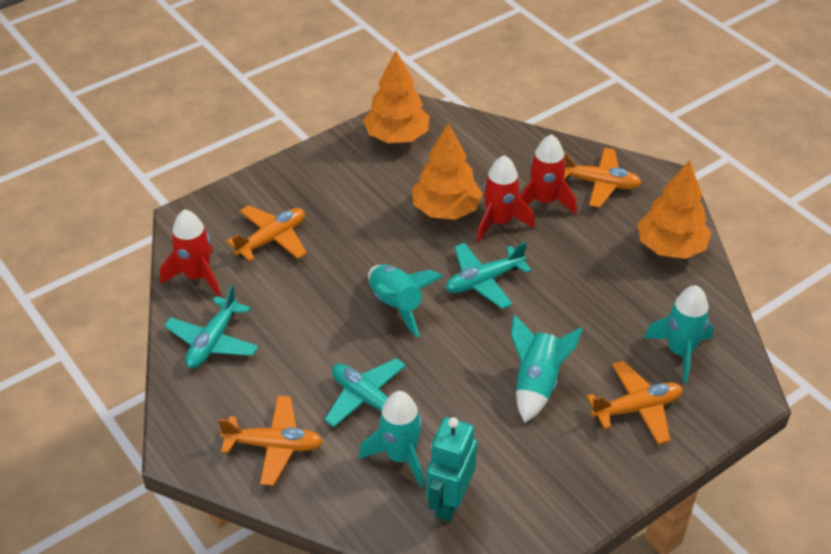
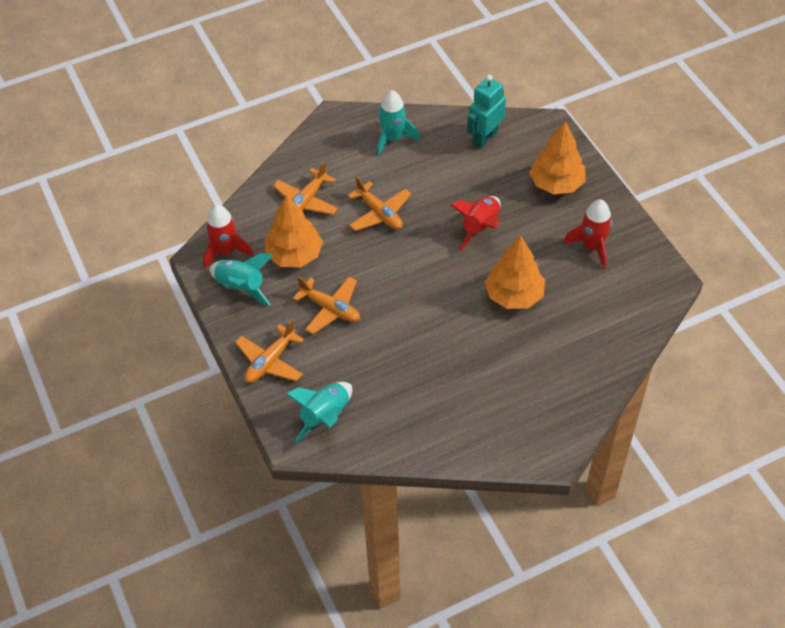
turquoise plane: 3 -> 0
turquoise rocket: 4 -> 3

